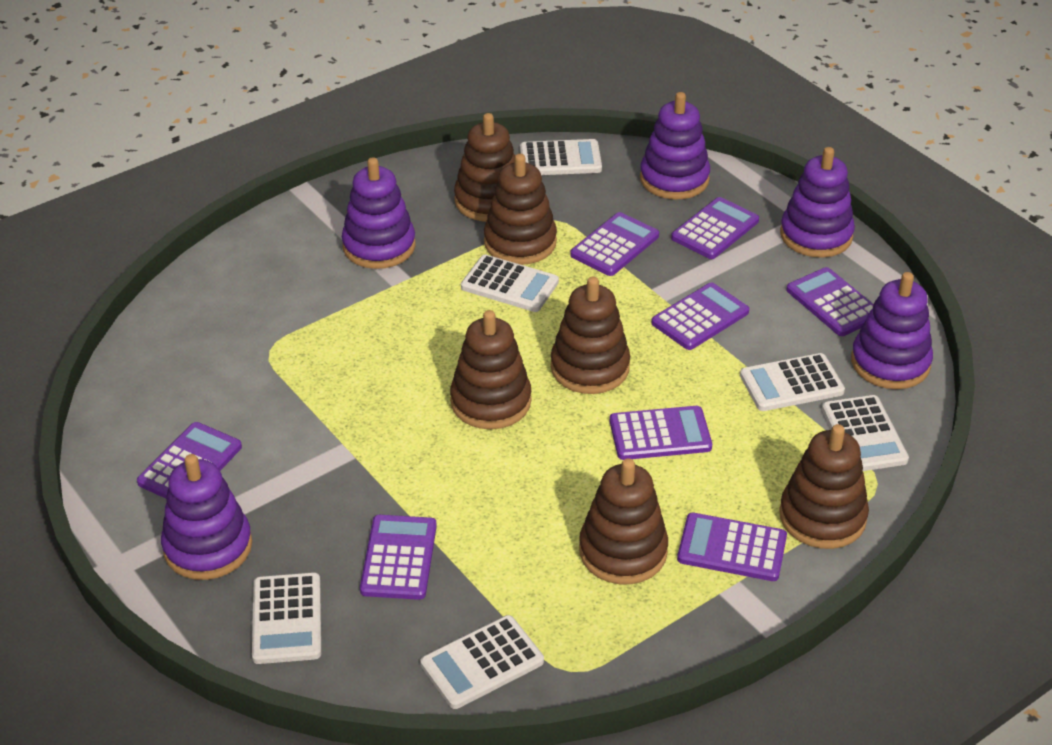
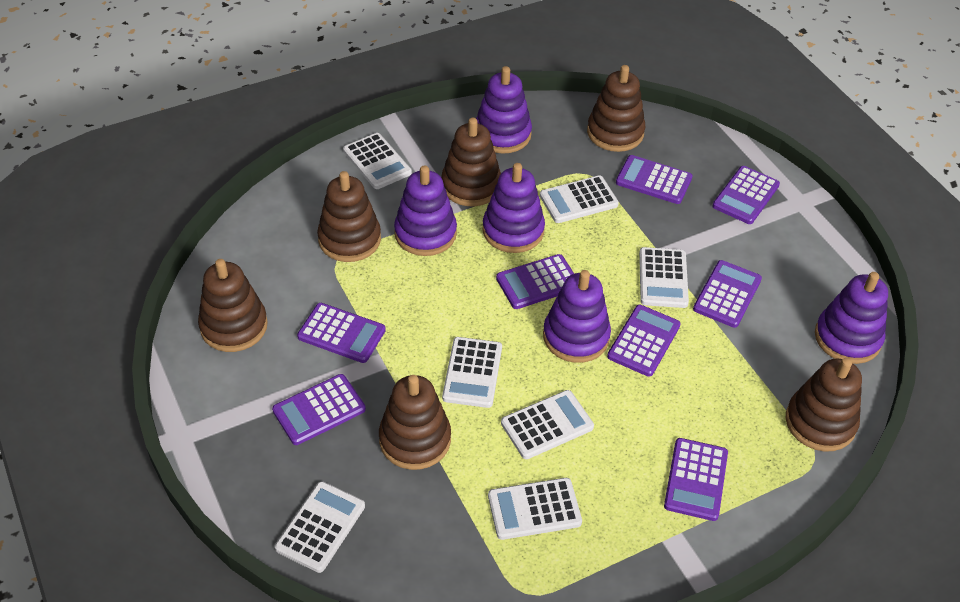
white calculator: 6 -> 7

